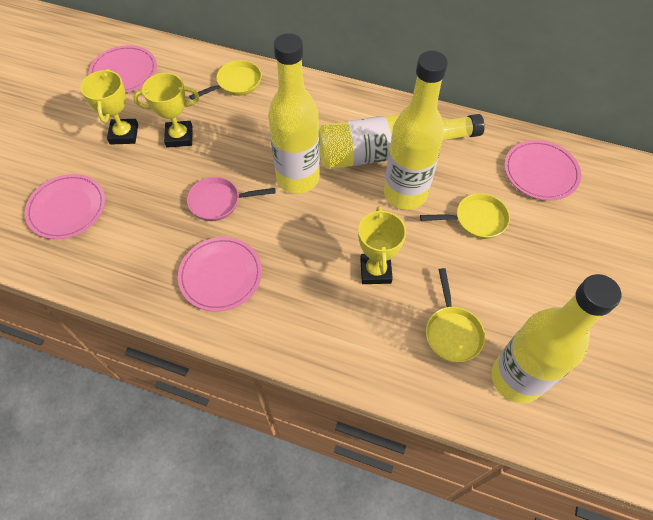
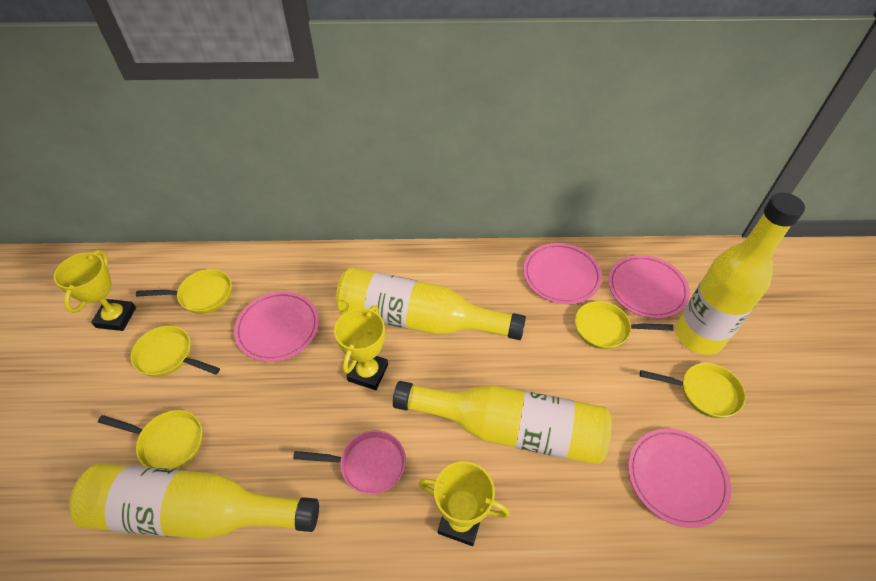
yellow pan: 3 -> 5

